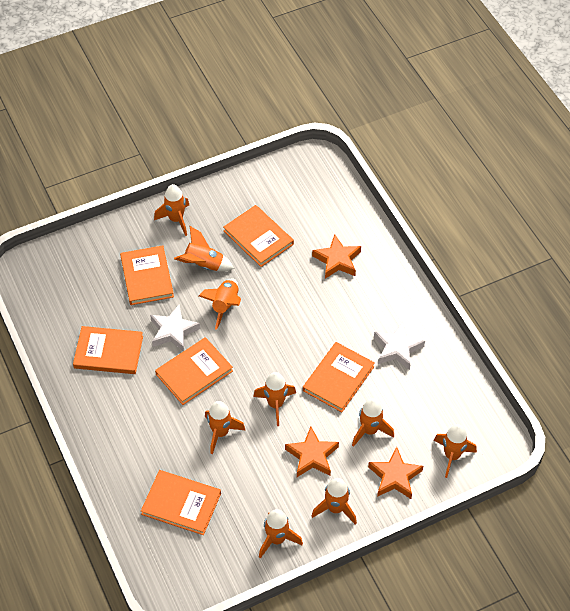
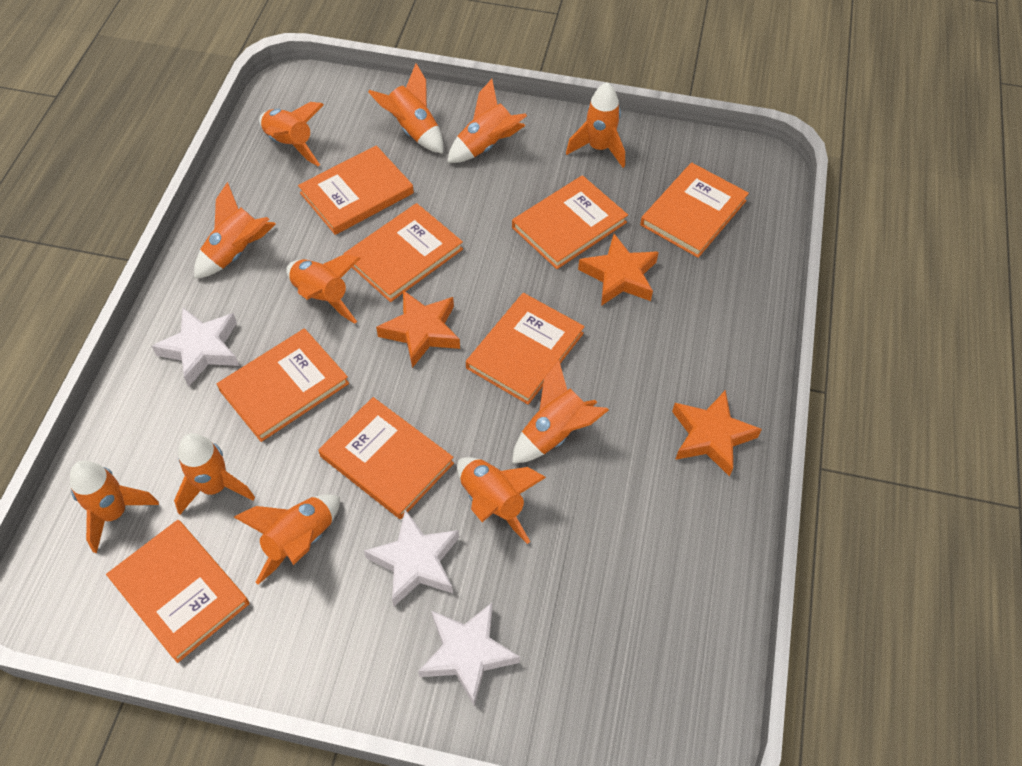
orange book: 6 -> 8
orange rocket: 9 -> 11
white star: 2 -> 3

